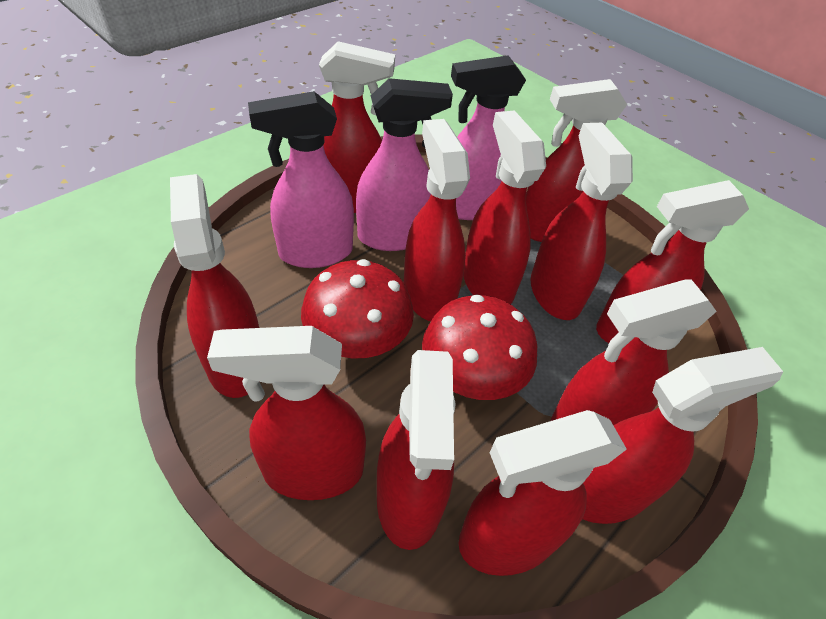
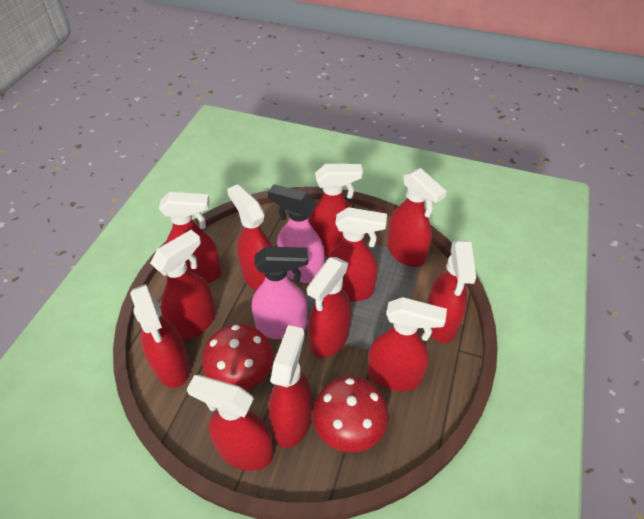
pink spray bottle: 3 -> 2

